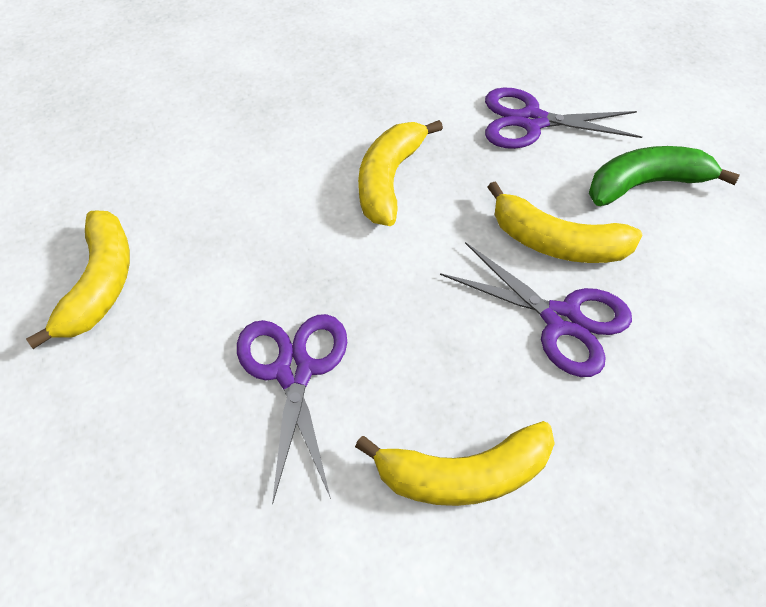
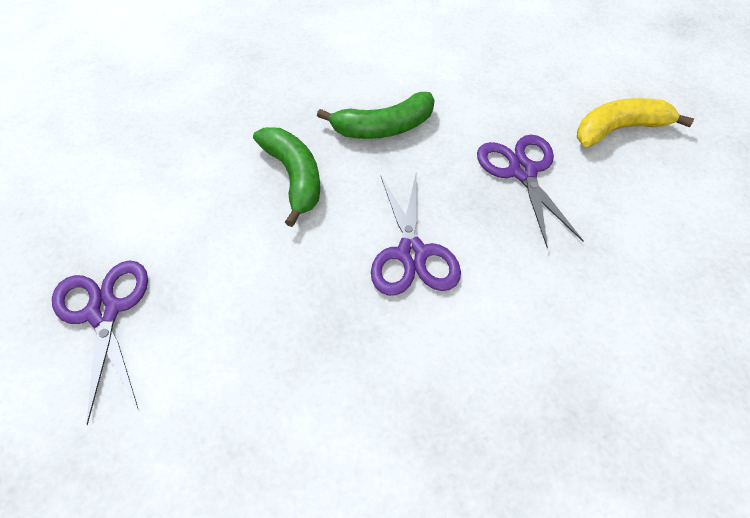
green banana: 1 -> 2
yellow banana: 4 -> 1

